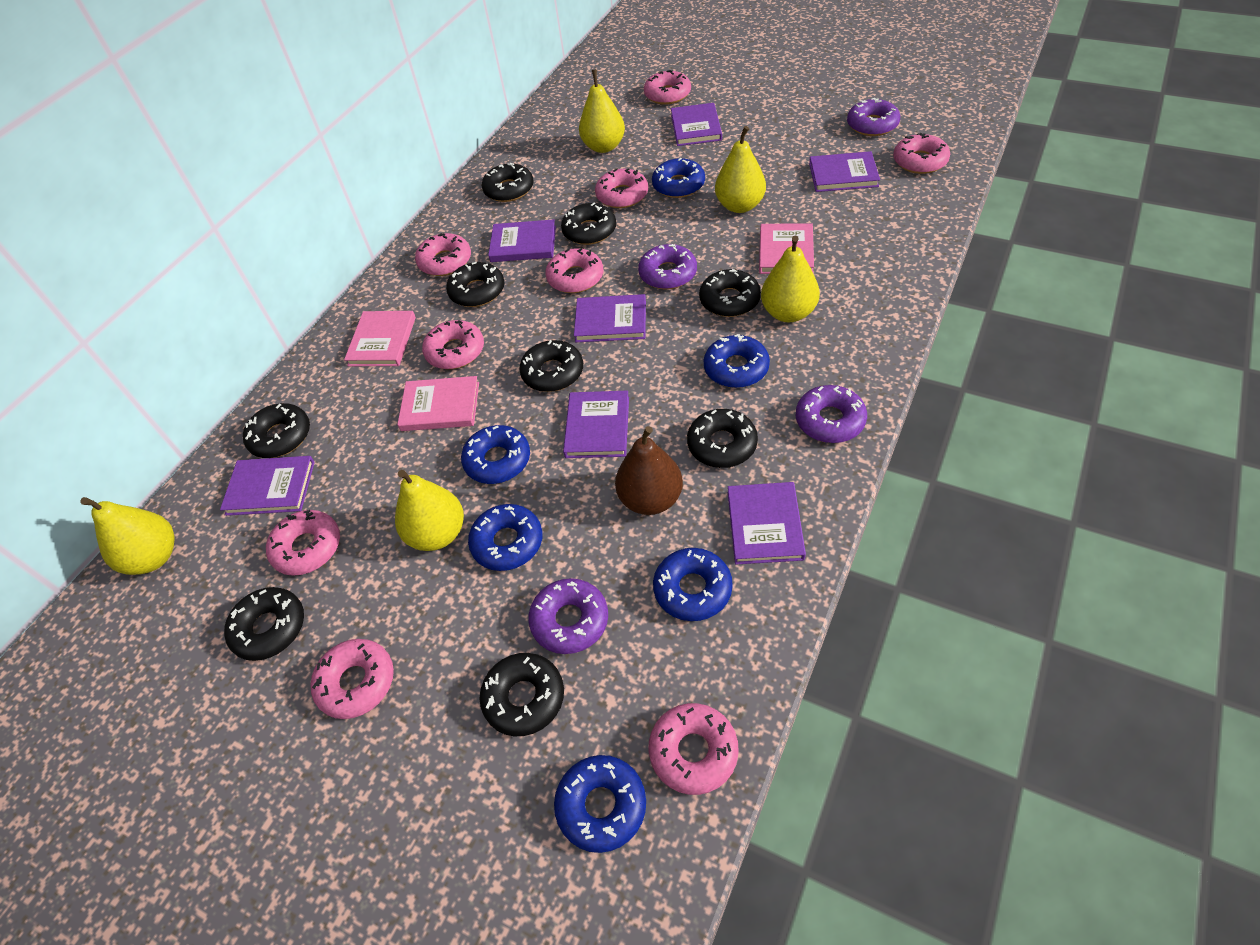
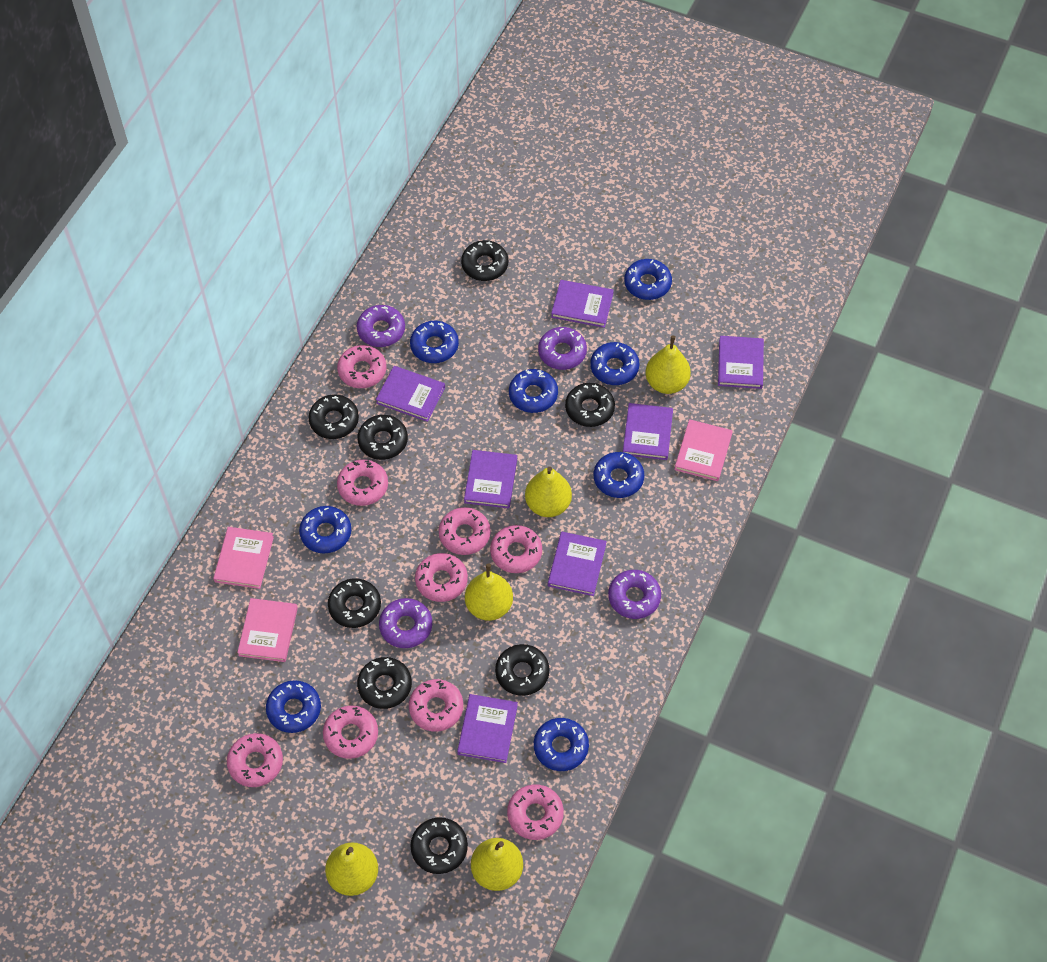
black donut: 9 -> 8
blue donut: 6 -> 8
brown pear: 1 -> 0

